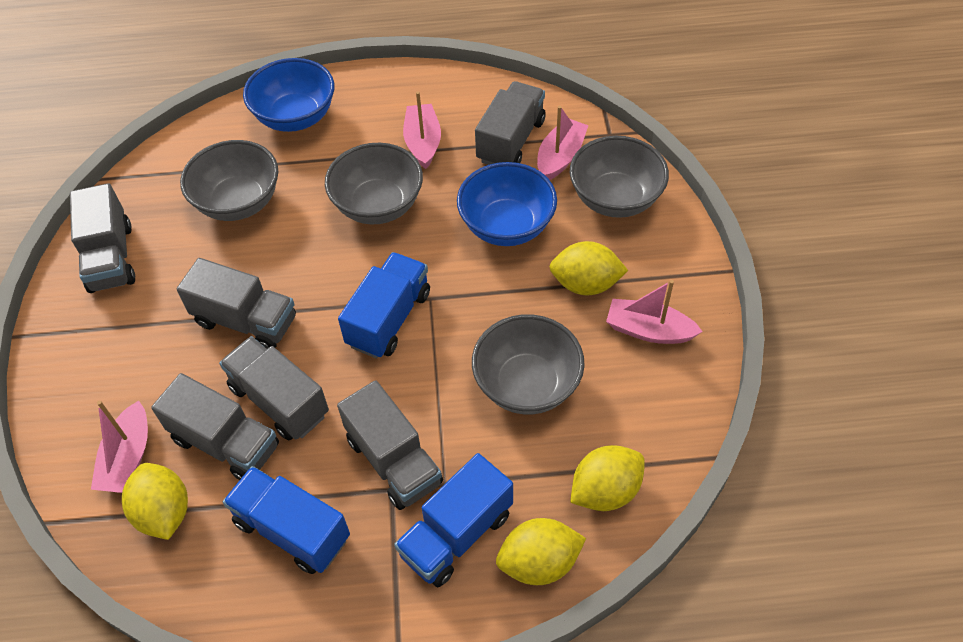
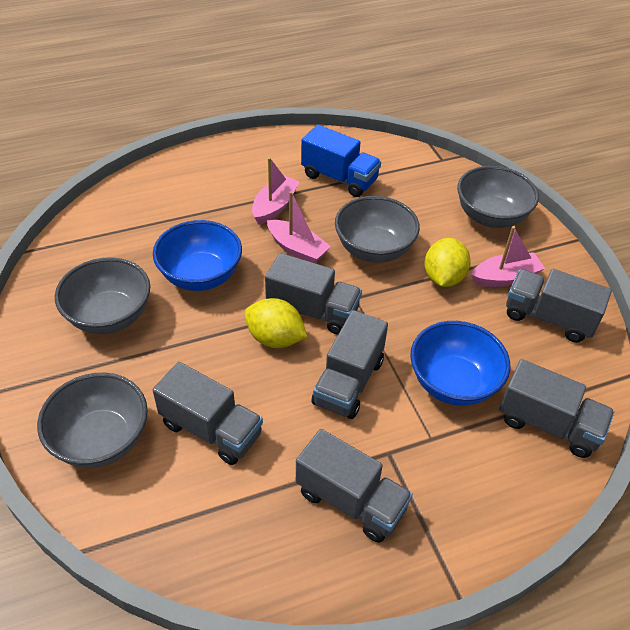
blue truck: 3 -> 1
pink boat: 4 -> 3
yellow lemon: 4 -> 2

